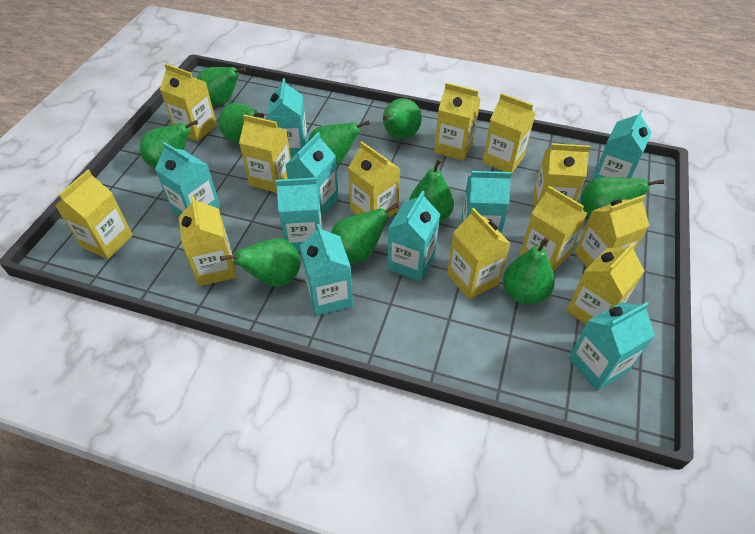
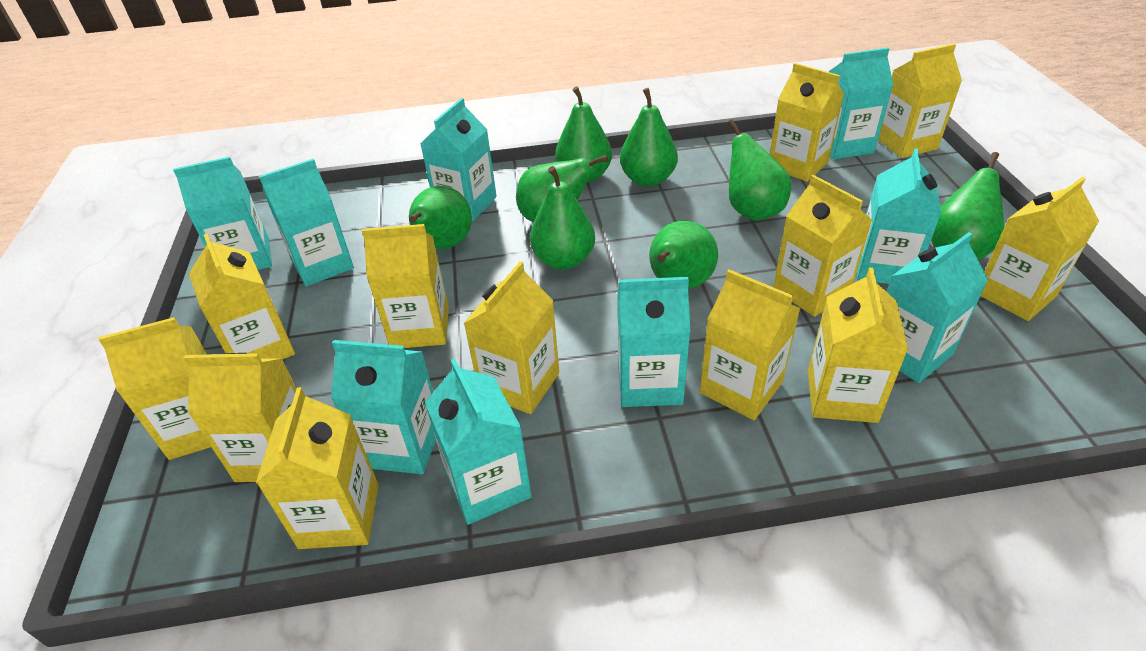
green pear: 10 -> 8

